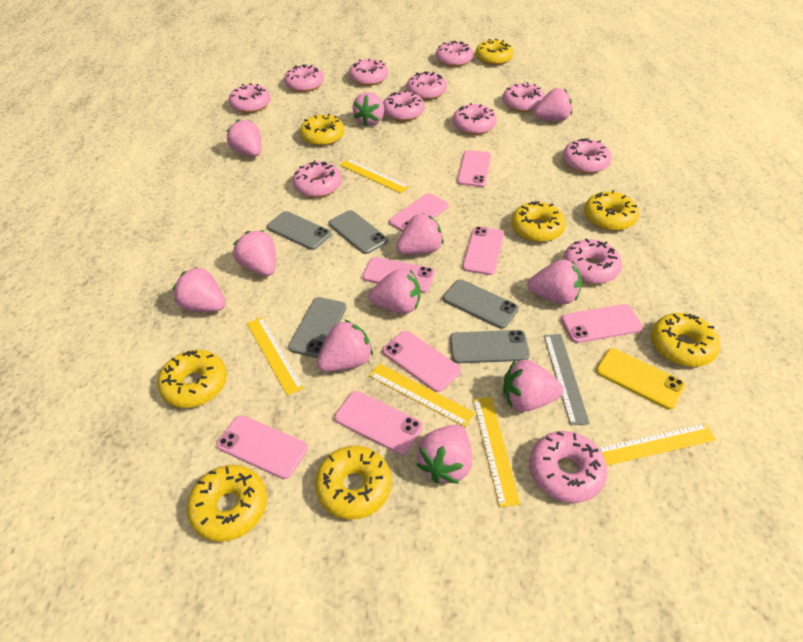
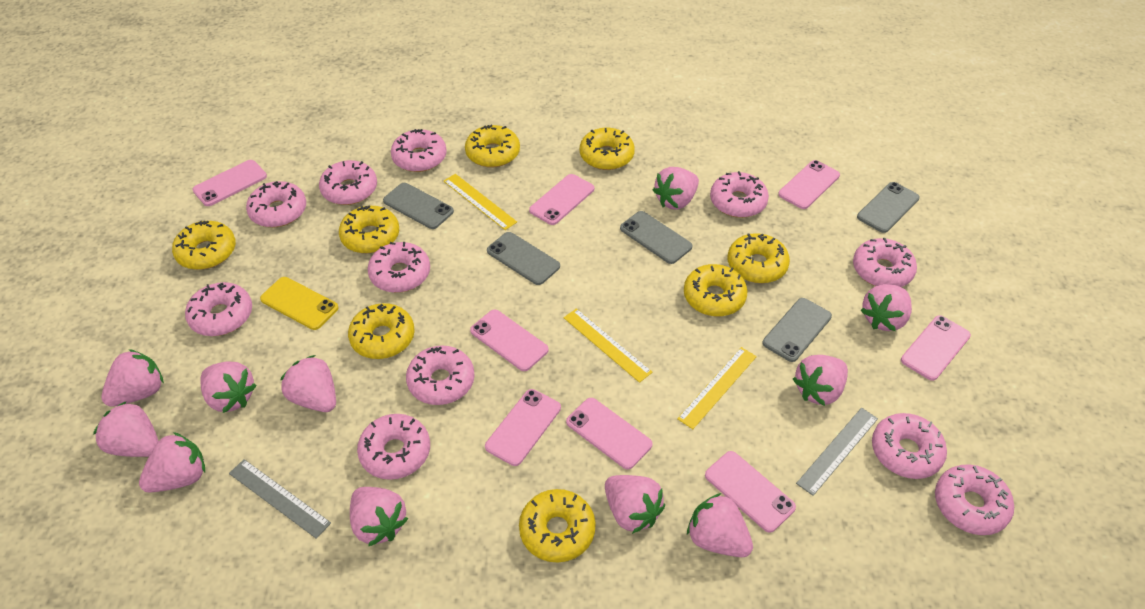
grey ruler: 1 -> 2
pink donut: 12 -> 11
yellow ruler: 5 -> 3

